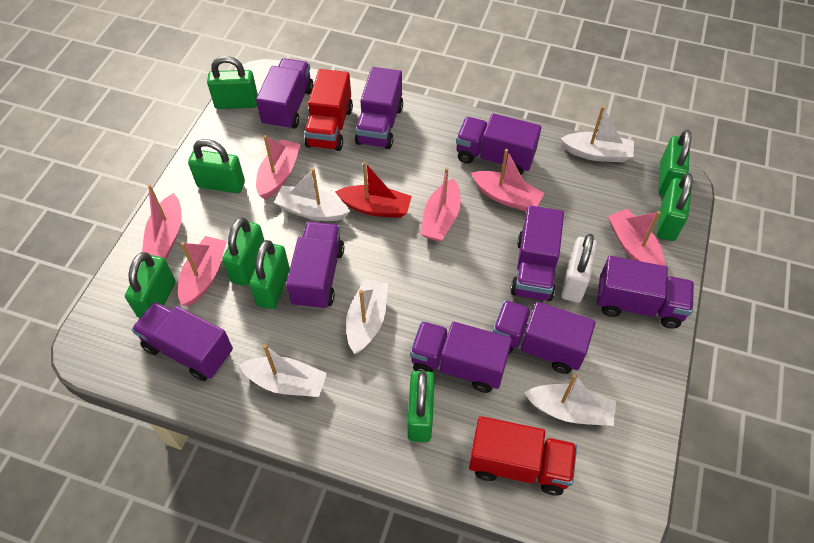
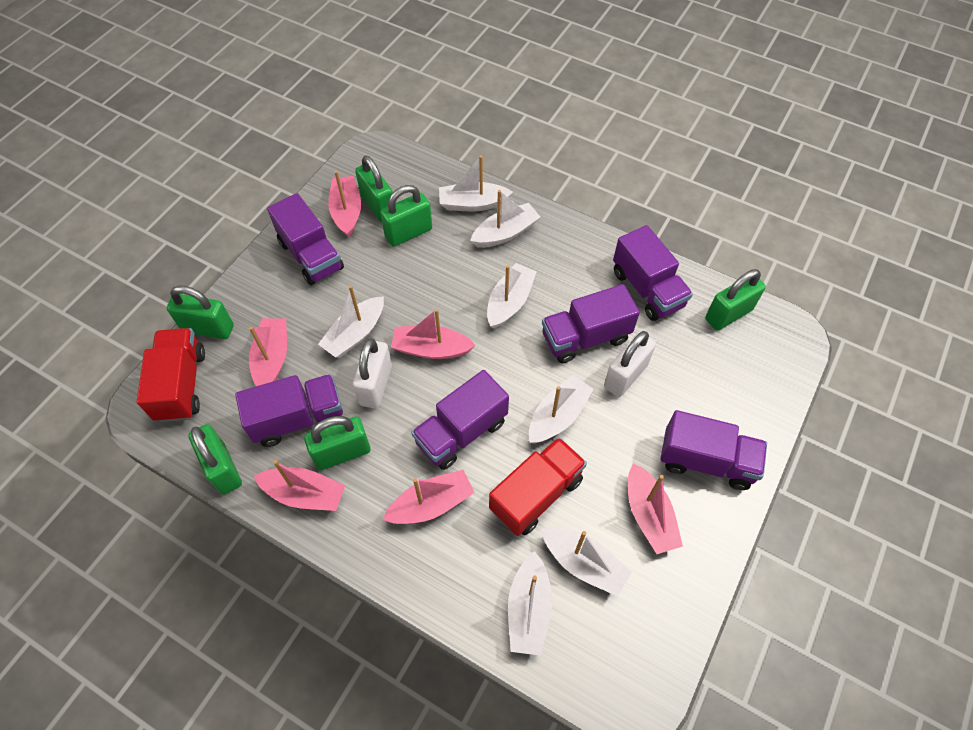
green padlock: 8 -> 6
purple truck: 9 -> 6
red boat: 1 -> 0
white boat: 5 -> 7
white padlock: 1 -> 2

